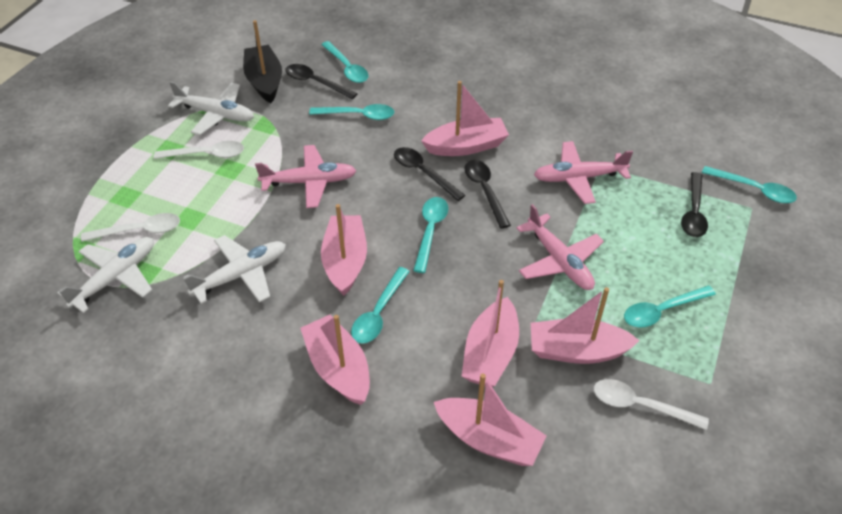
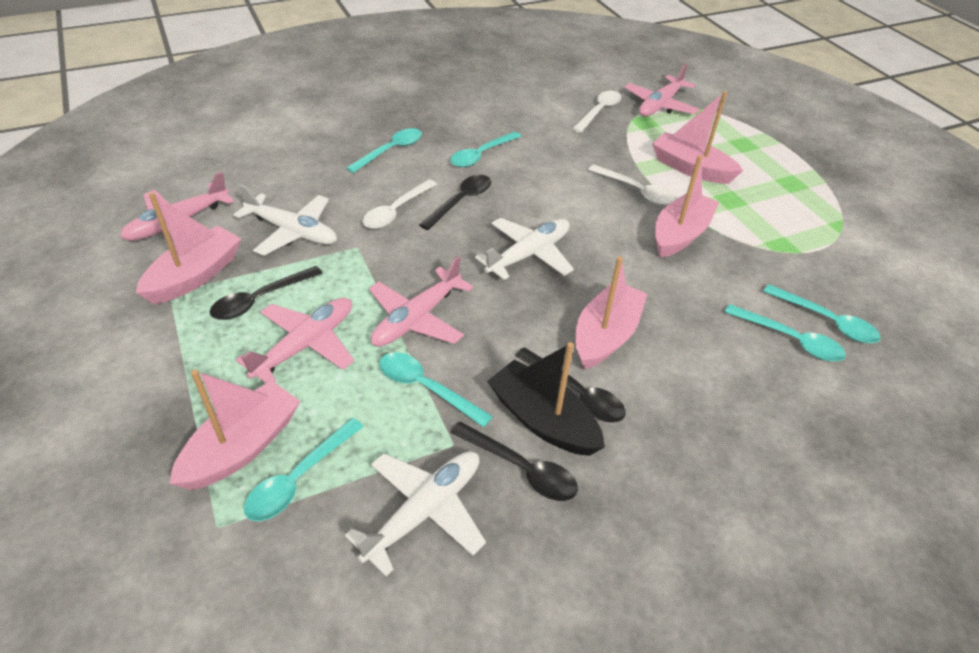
pink boat: 6 -> 5
pink plane: 3 -> 4

